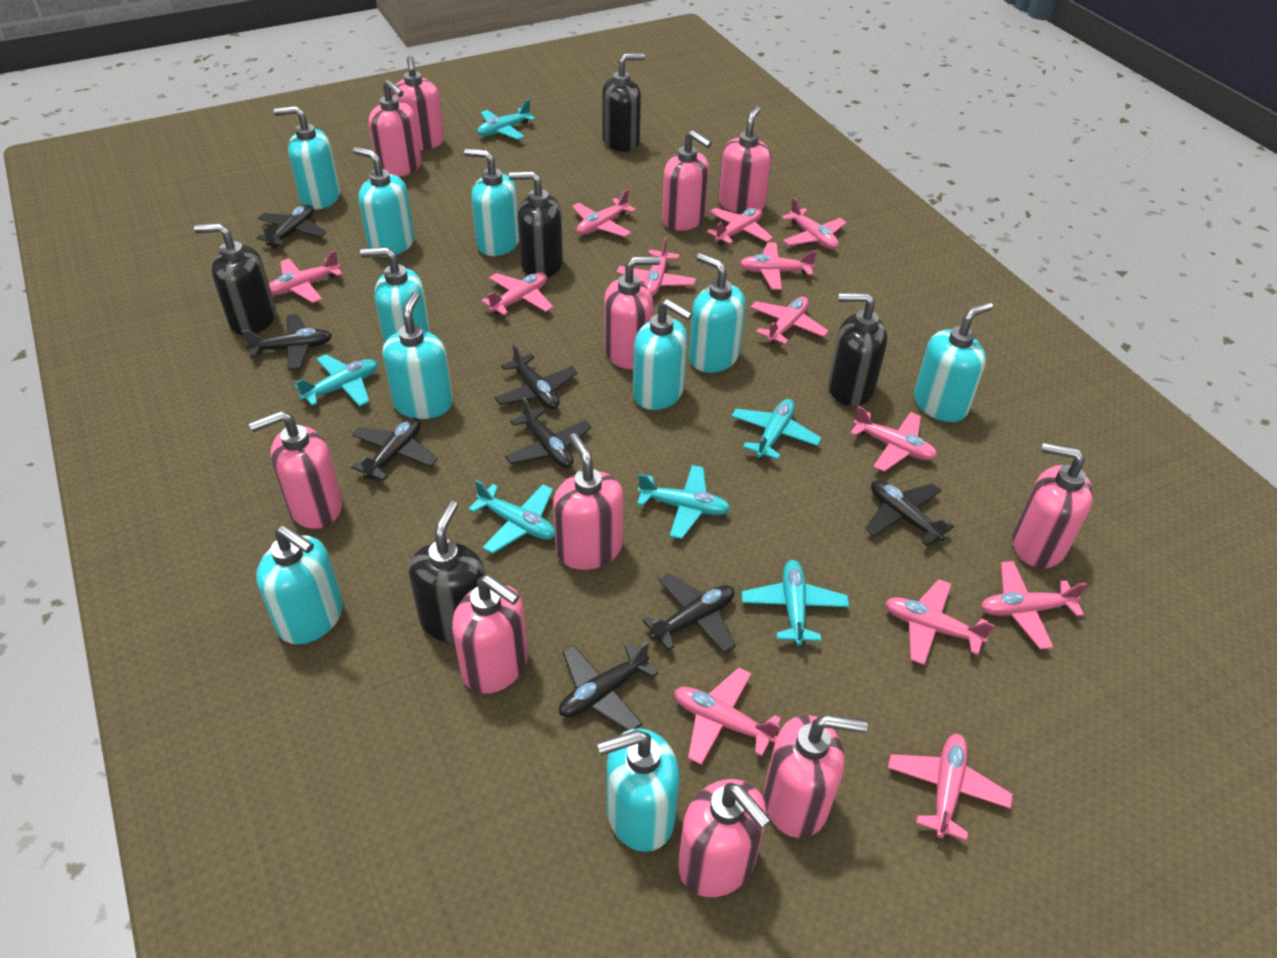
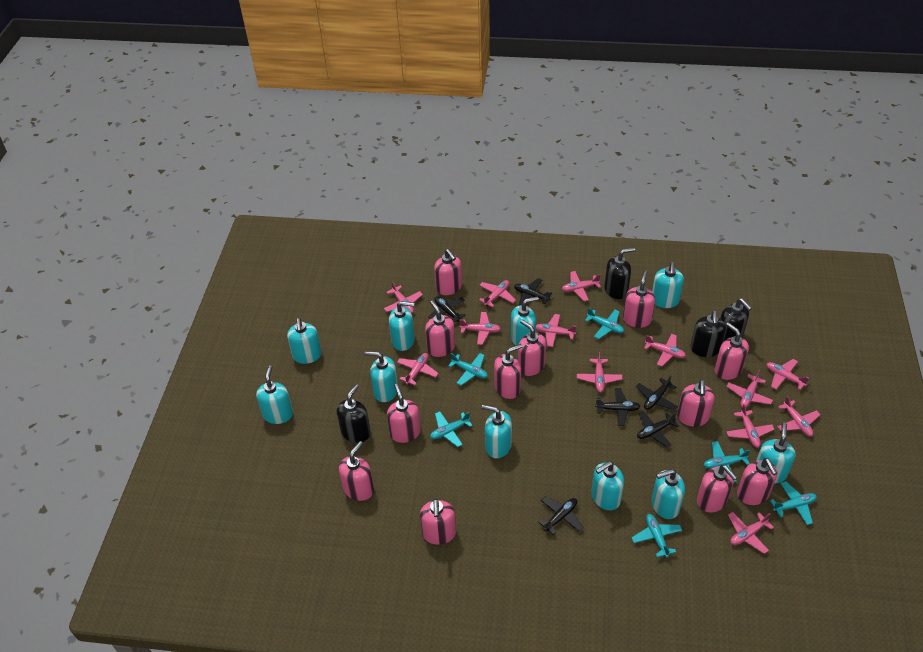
black plane: 8 -> 6
black soap dispenser: 5 -> 4
pink soap dispenser: 11 -> 12

